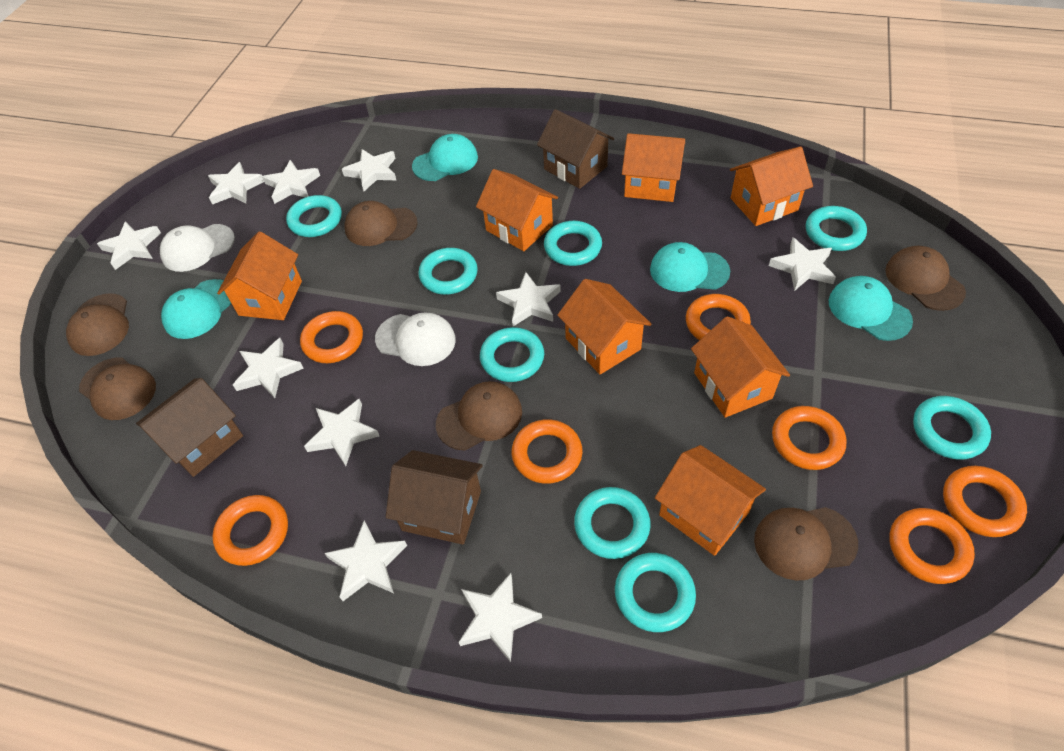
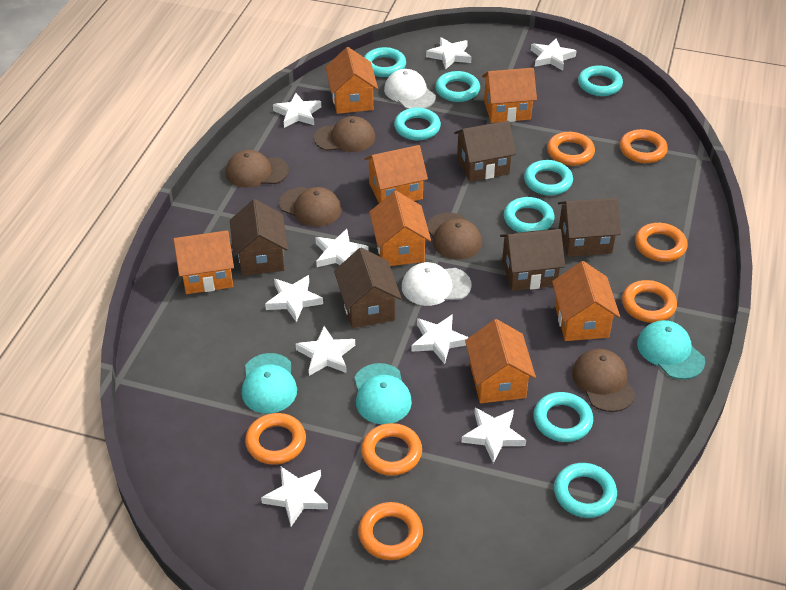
brown cap: 6 -> 5
brown house: 3 -> 5
turquoise cap: 4 -> 3
white star: 10 -> 9

